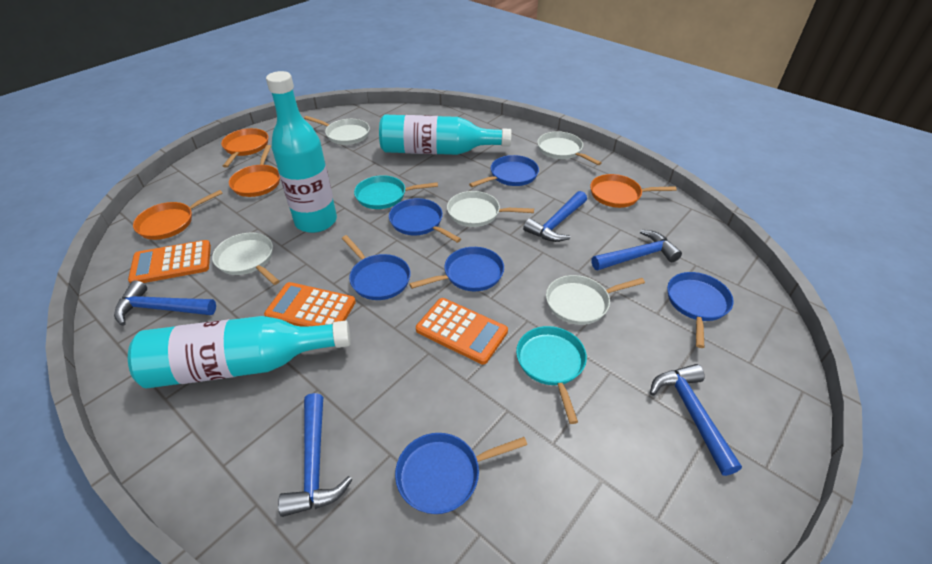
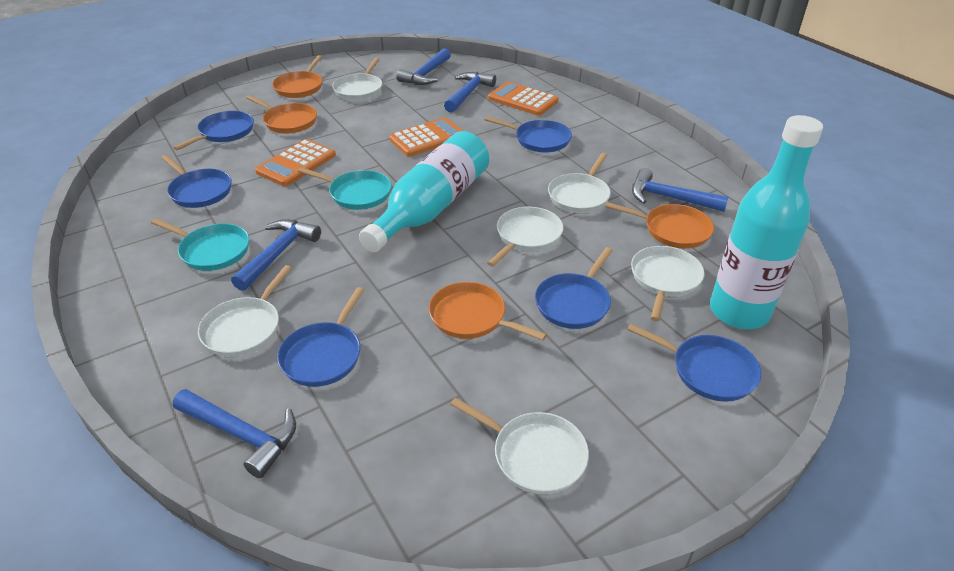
turquoise bottle: 3 -> 2
white pan: 5 -> 6

